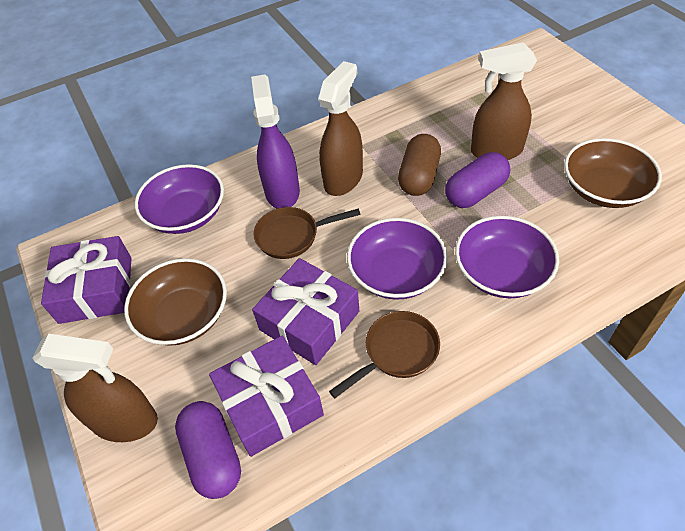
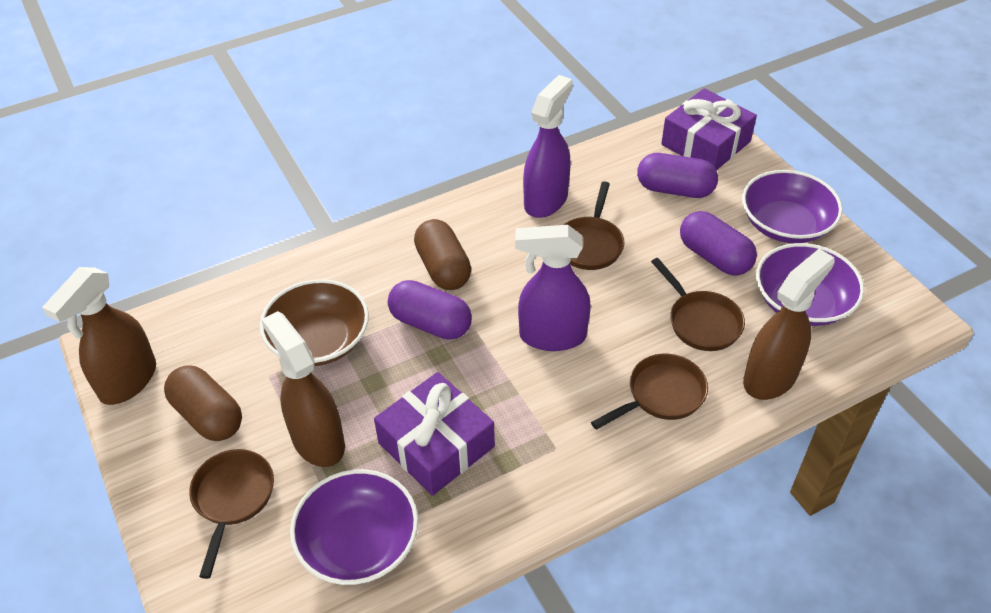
brown bowl: 2 -> 1
brown capsule: 1 -> 2
brown pan: 2 -> 4
purple capsule: 2 -> 3
purple gift: 3 -> 2
purple spray bottle: 1 -> 2

